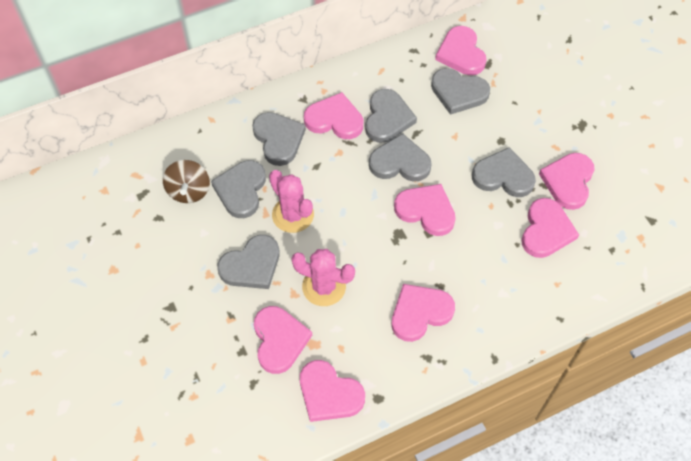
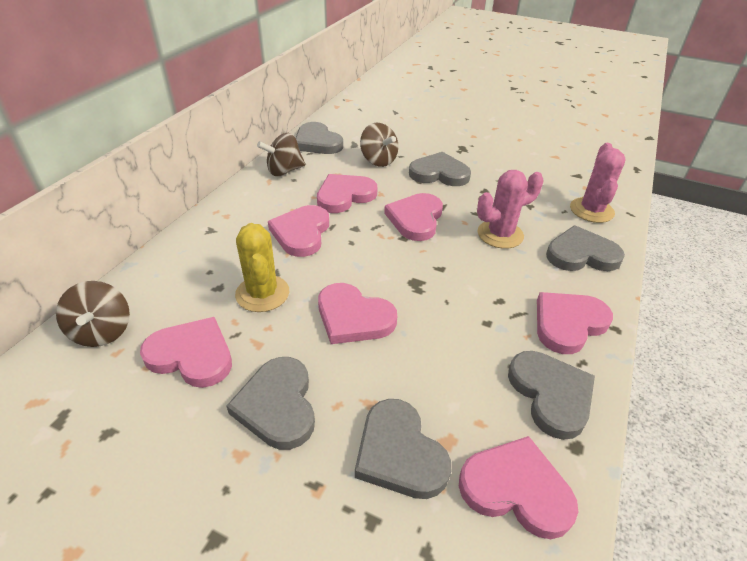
brown spinning top: 1 -> 3
grey heart: 7 -> 6
pink heart: 8 -> 7
yellow cactus: 0 -> 1

